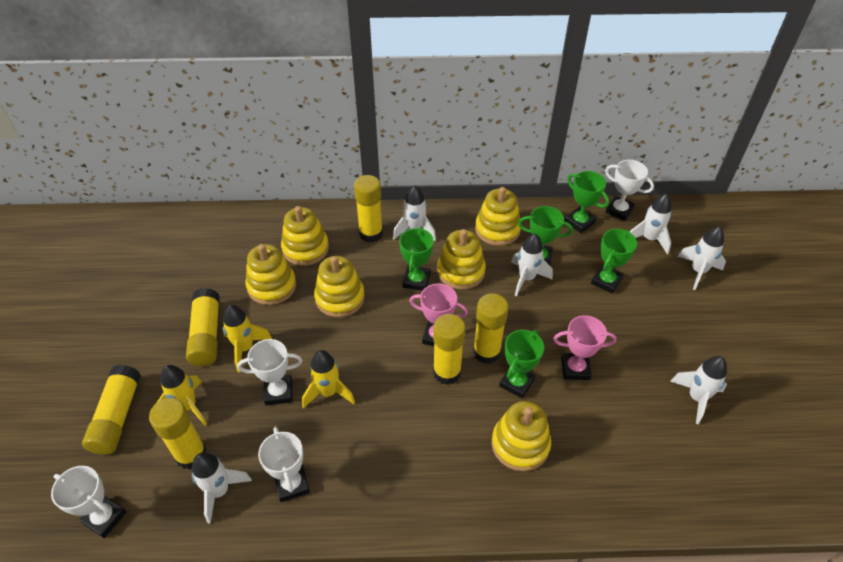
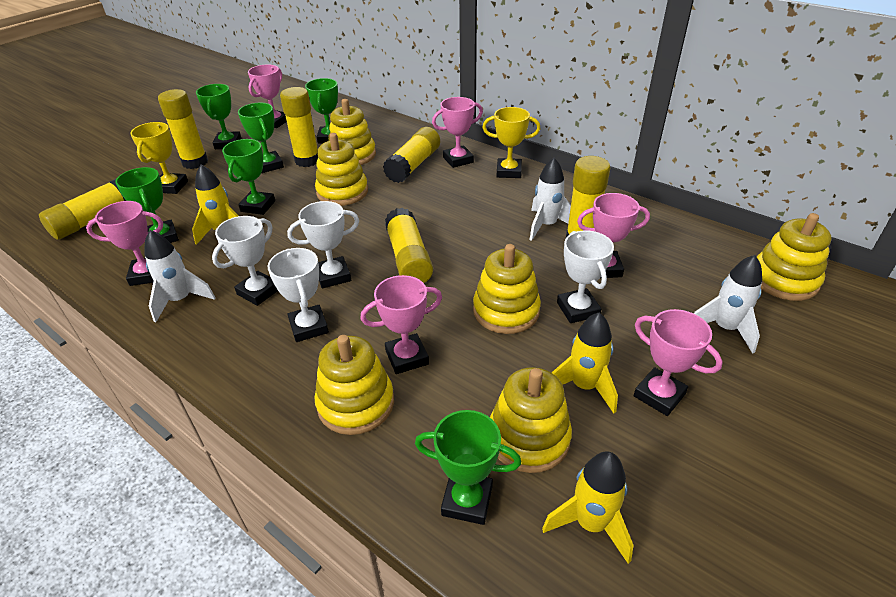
green trophy: 5 -> 6
pink trophy: 2 -> 6
white rocket: 6 -> 3
yellow trophy: 0 -> 2

